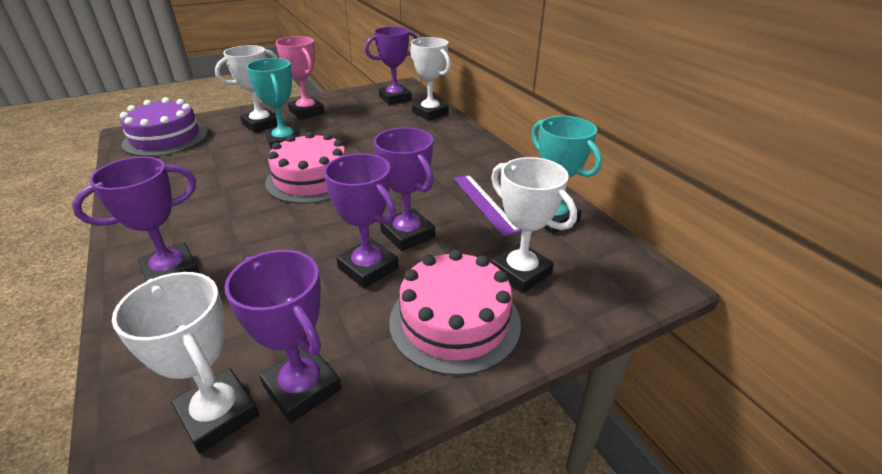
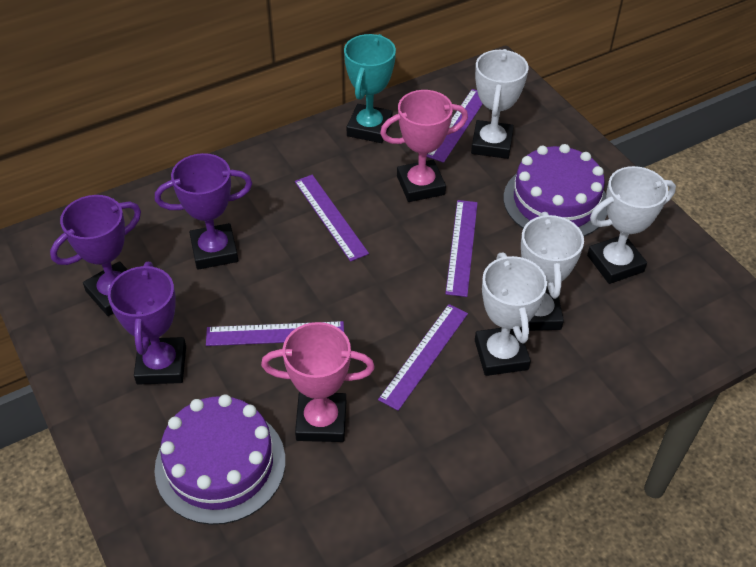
pink cake: 2 -> 0
pink trophy: 1 -> 2
purple cake: 1 -> 2
purple ruler: 1 -> 5
purple trophy: 5 -> 3
turquoise trophy: 2 -> 1

